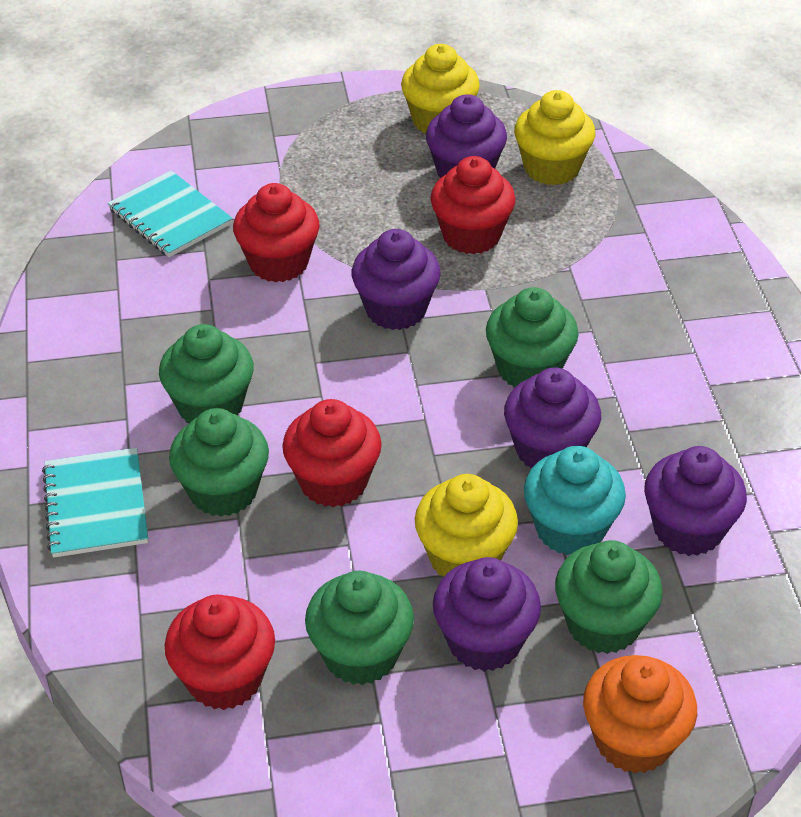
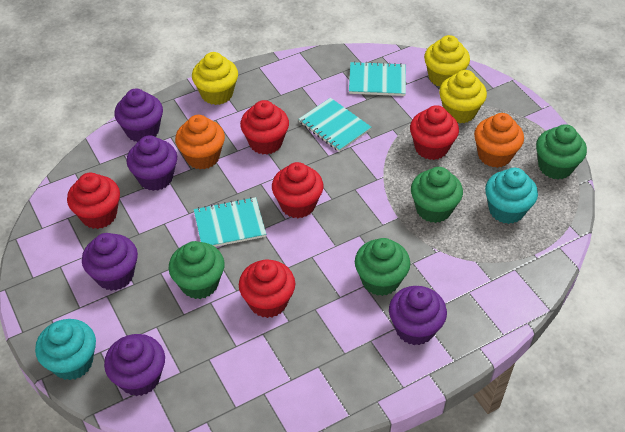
green cupcake: 5 -> 4
orange cupcake: 1 -> 2
red cupcake: 4 -> 5
turquoise cupcake: 1 -> 2
turquoise notebook: 2 -> 3

